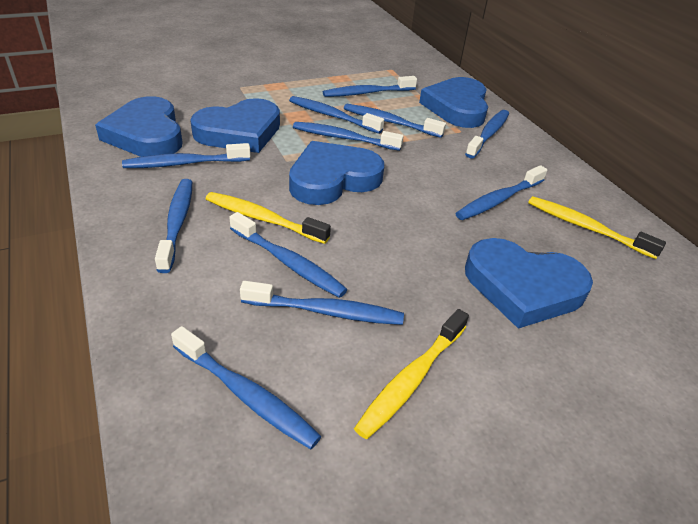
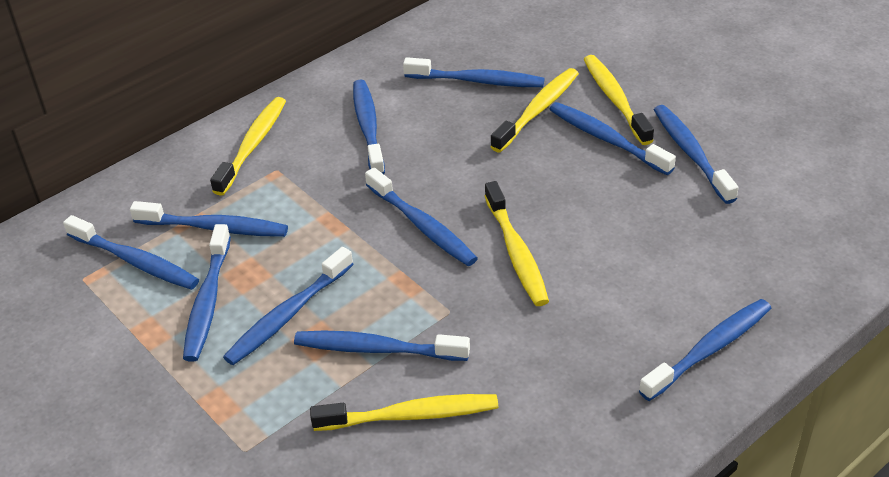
blue heart: 5 -> 0
yellow toothbrush: 3 -> 5

